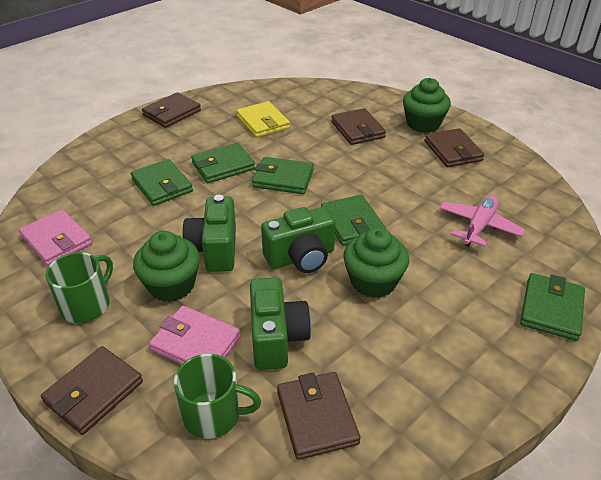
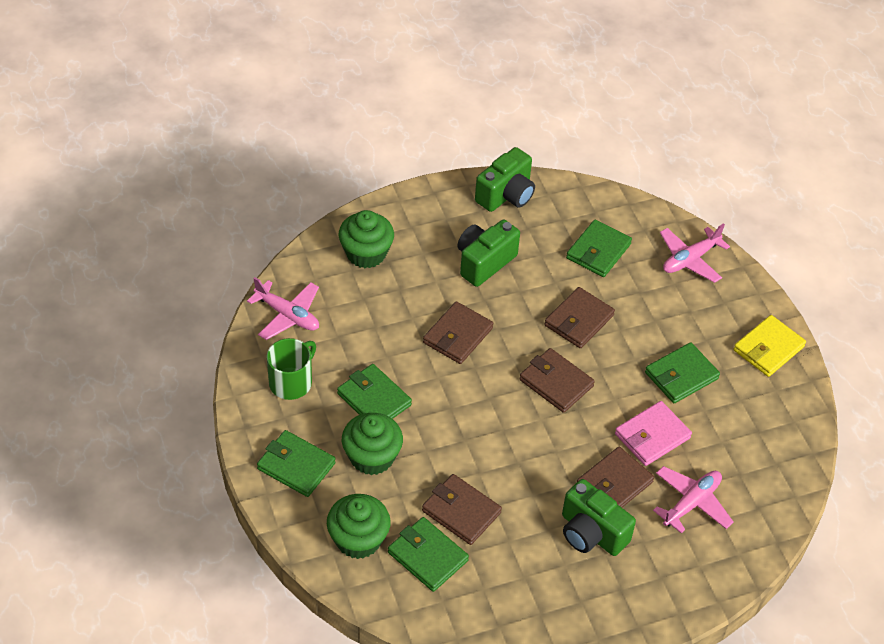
green mug: 2 -> 1
pink plane: 1 -> 3
pink wallet: 2 -> 1

